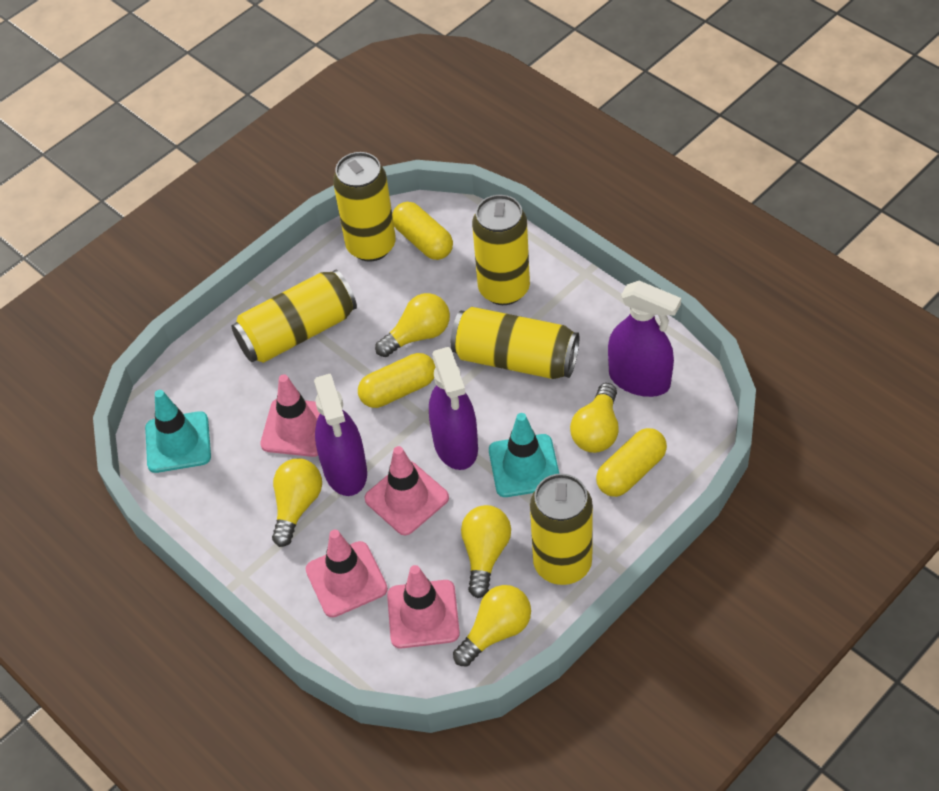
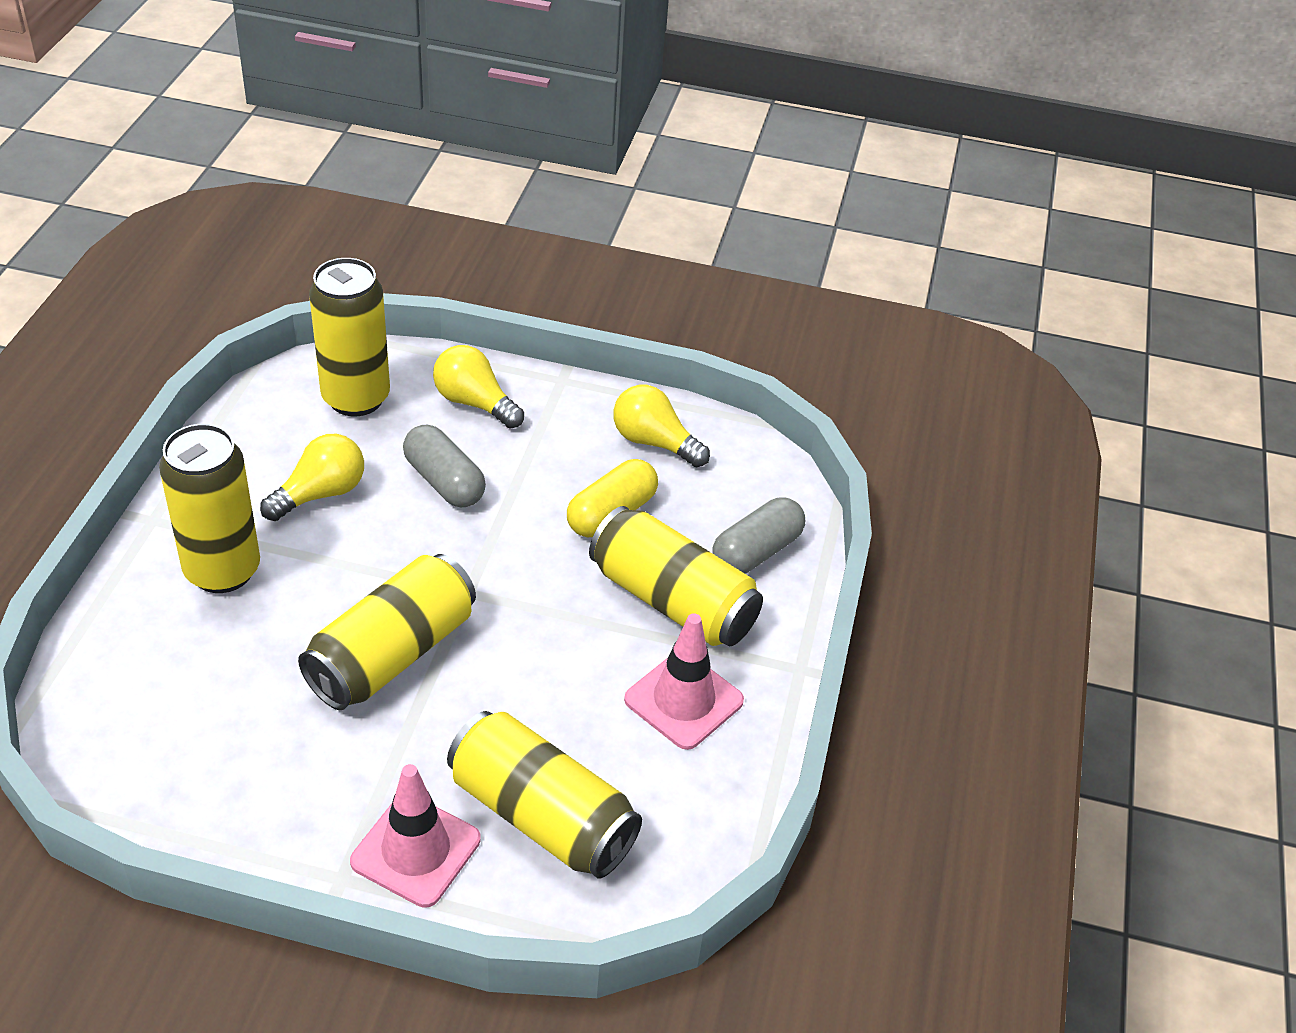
grey capsule: 0 -> 2
pink traffic cone: 4 -> 2
purple spray bottle: 3 -> 0
turquoise traffic cone: 2 -> 0
yellow capsule: 3 -> 1
yellow light bulb: 5 -> 3

